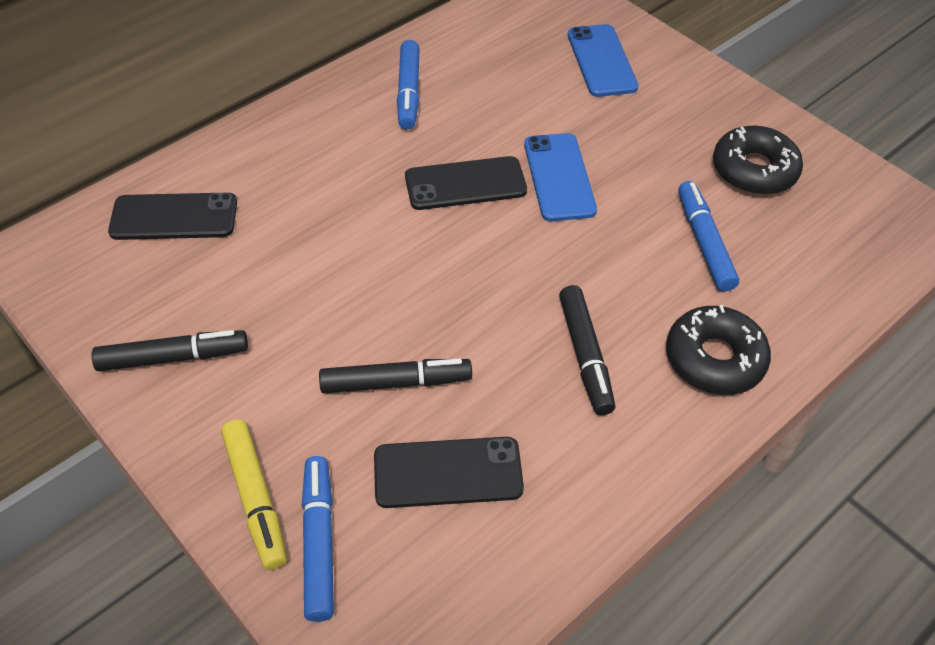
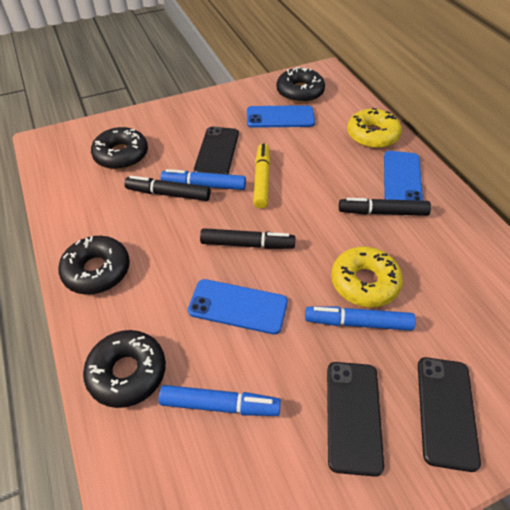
black donut: 2 -> 4
blue phone: 2 -> 3
yellow donut: 0 -> 2

